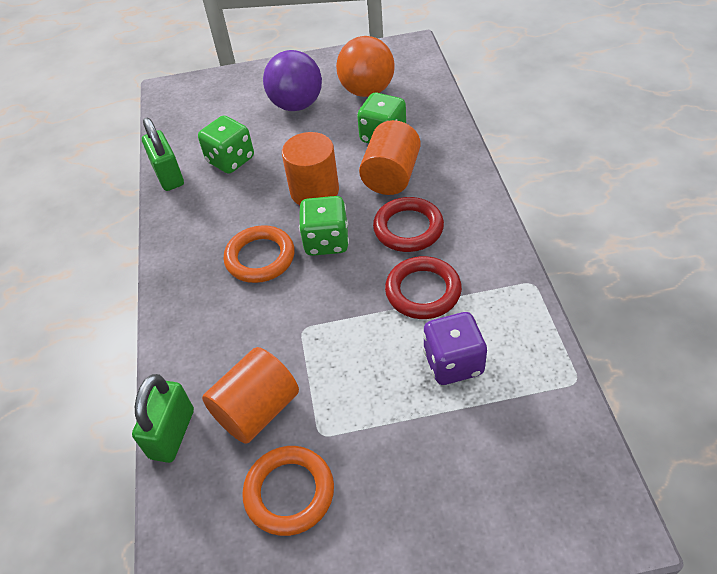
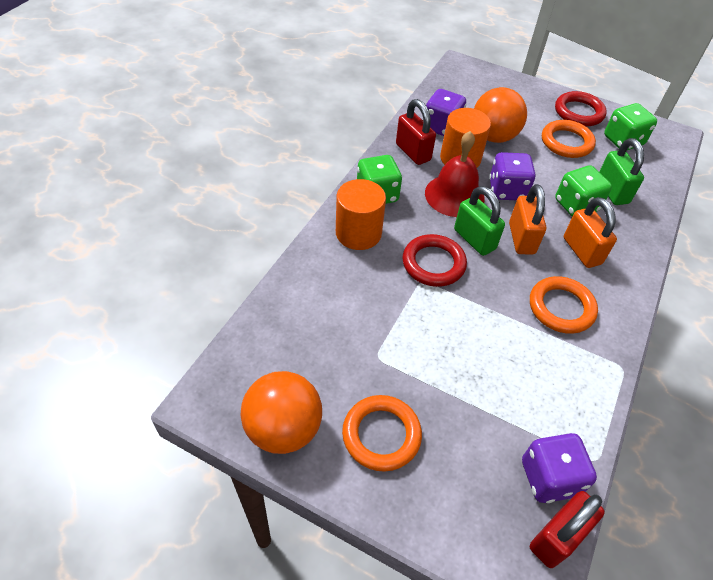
orange ball: 1 -> 2
orange cylinder: 3 -> 2
orange padlock: 0 -> 2
orange ring: 2 -> 3
purple ball: 1 -> 0
purple dice: 1 -> 3
red bell: 0 -> 1
red padlock: 0 -> 2

